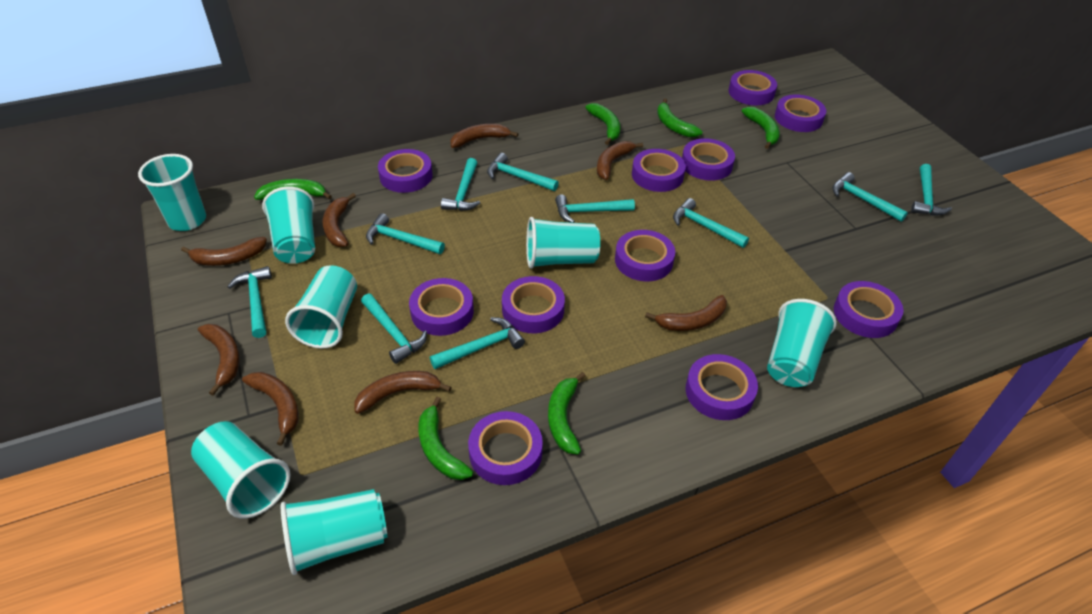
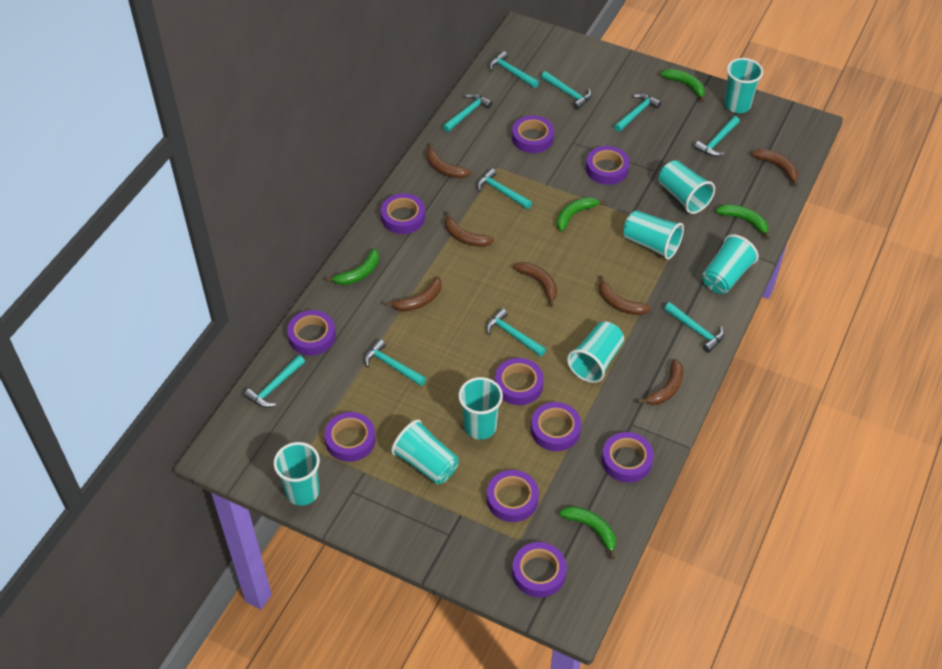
brown banana: 8 -> 7
green banana: 6 -> 5
purple tape: 11 -> 10
turquoise cup: 7 -> 8

